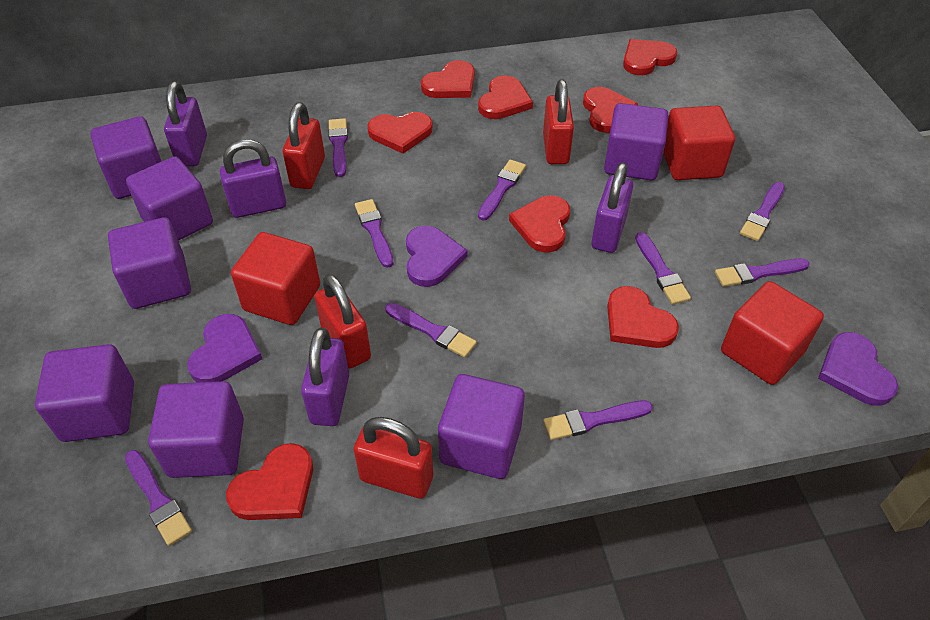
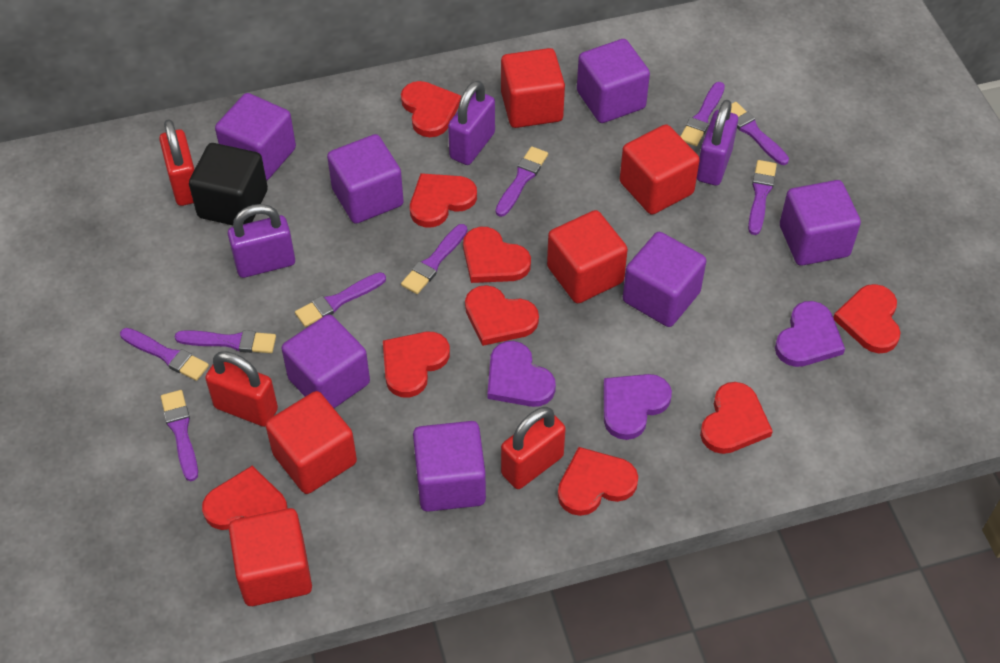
black cube: 0 -> 1
purple padlock: 4 -> 3
red cube: 3 -> 5
red heart: 8 -> 9
red padlock: 4 -> 3

